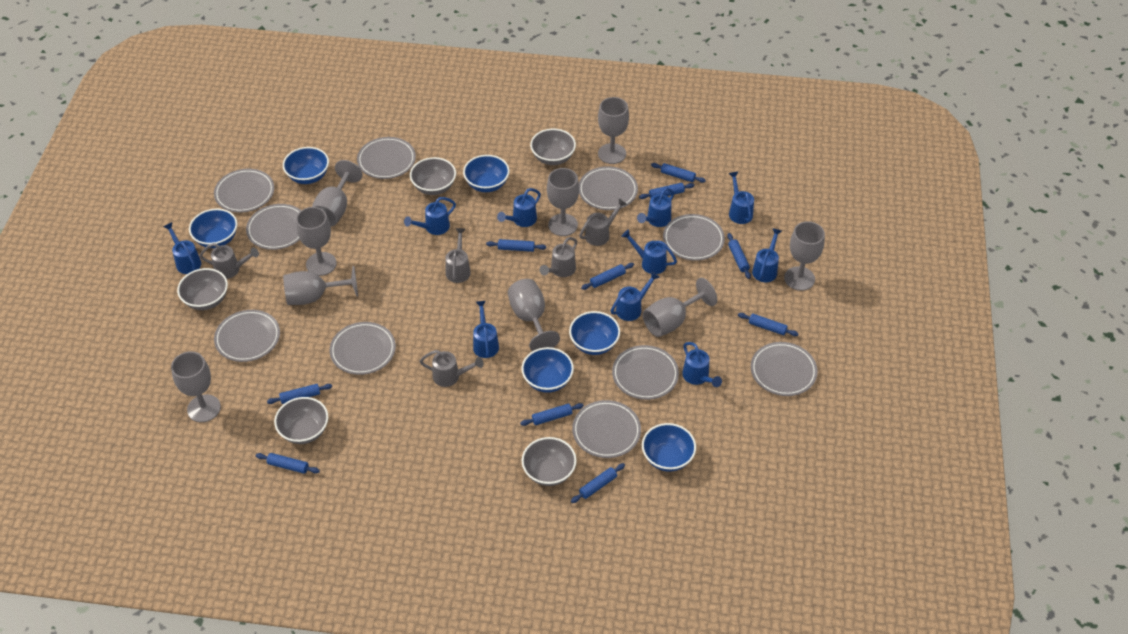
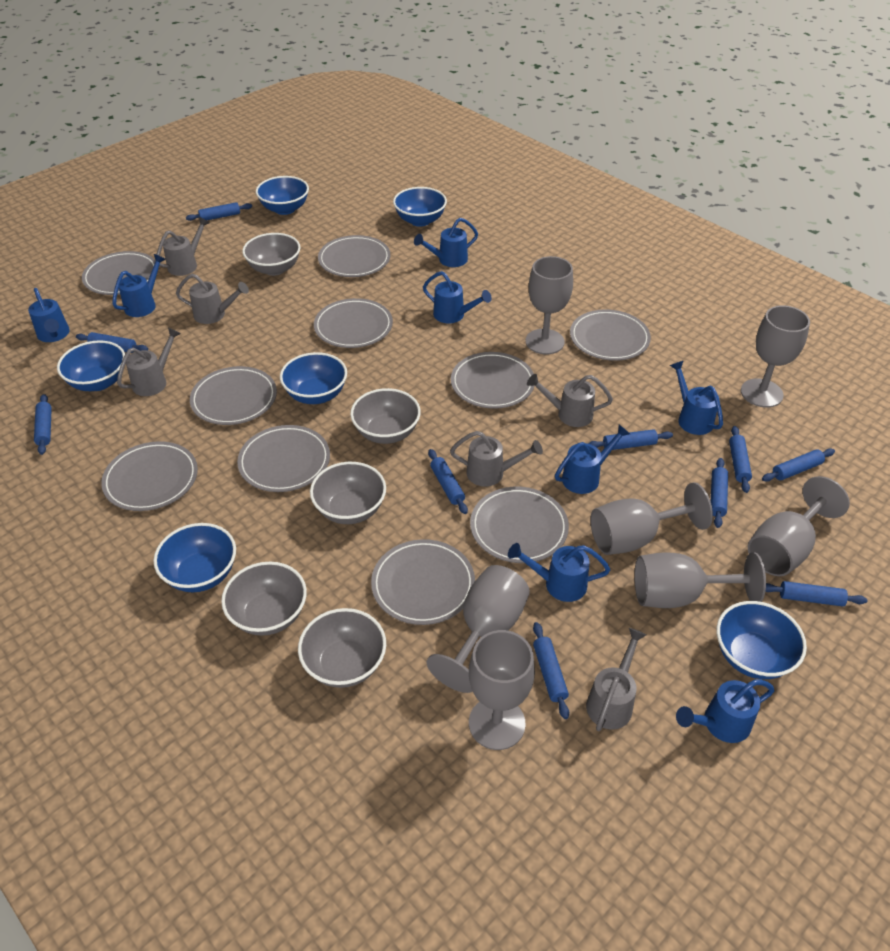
blue watering can: 10 -> 8
grey goblet: 9 -> 7
grey watering can: 5 -> 6

